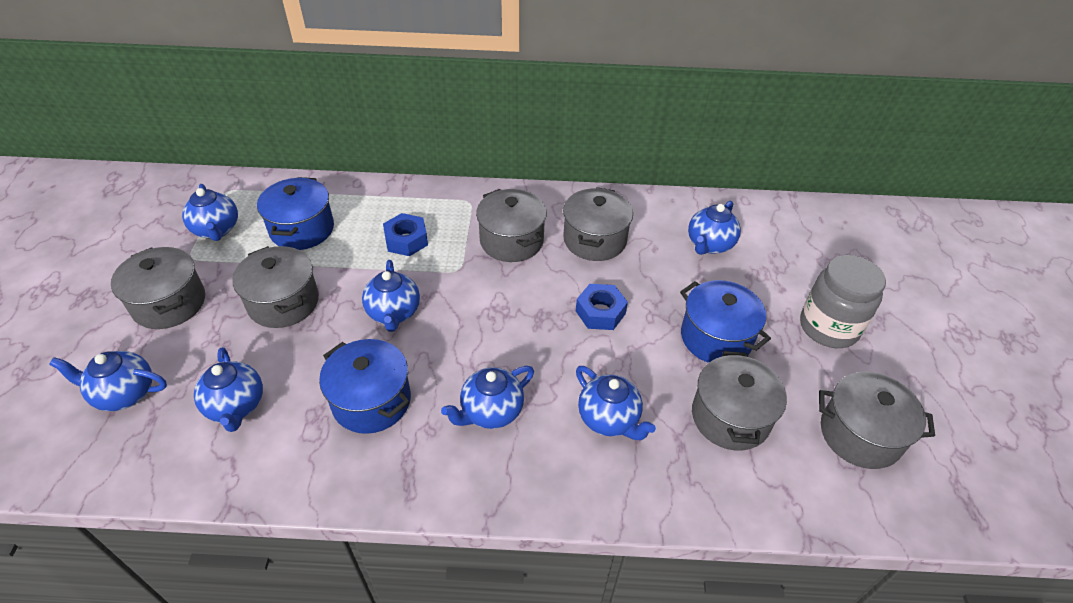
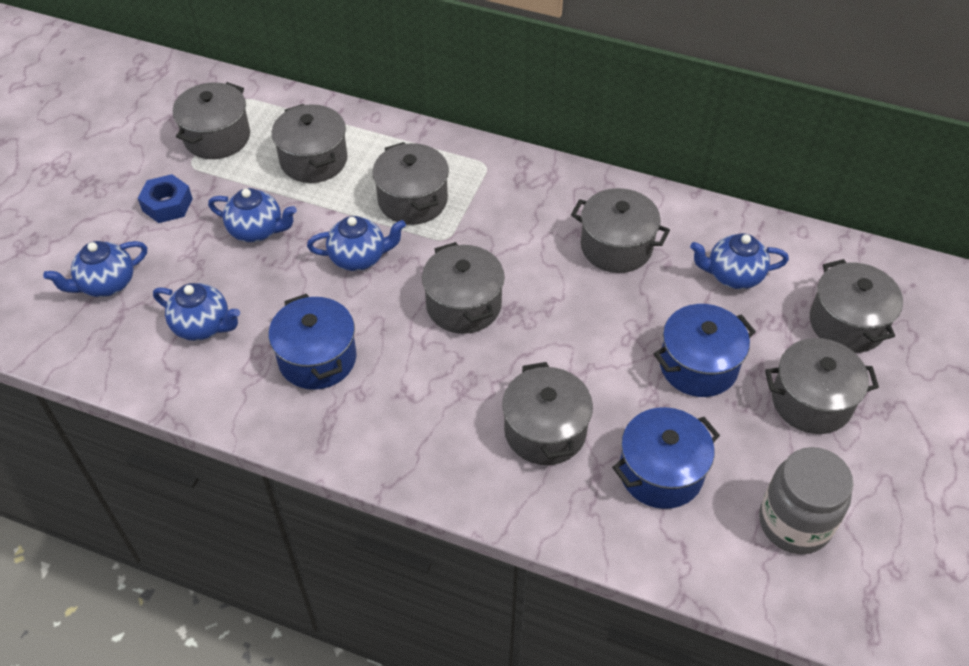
blue nut: 2 -> 1
blue teapot: 7 -> 5
grey pot: 6 -> 8

